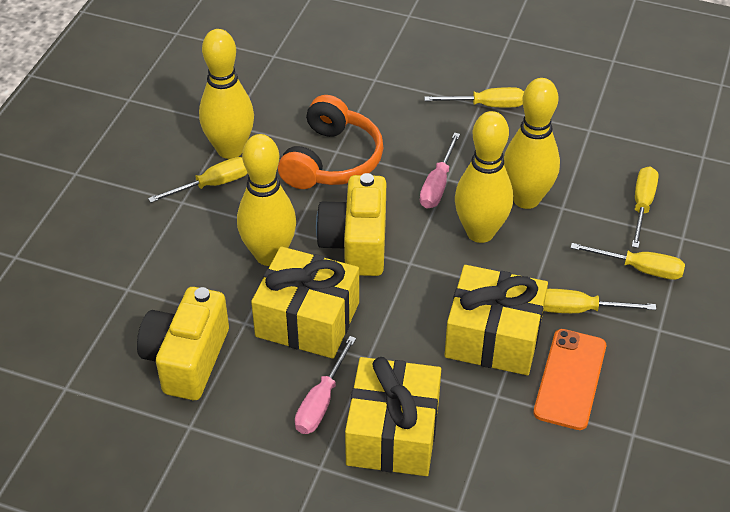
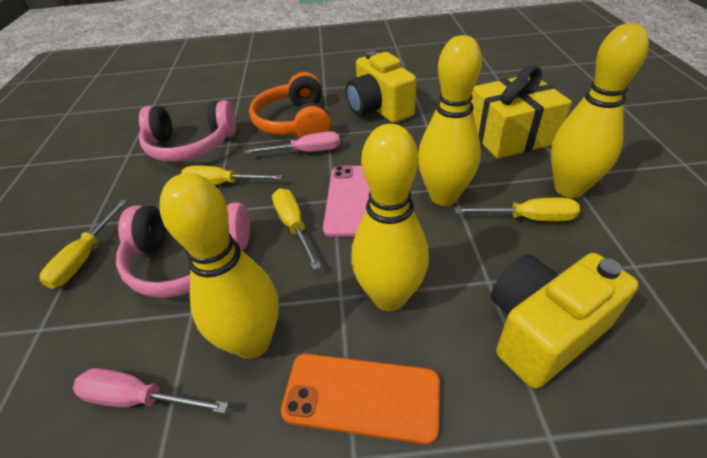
pink headphones: 0 -> 2
pink phone: 0 -> 1
yellow gift: 3 -> 1
yellow screwdriver: 5 -> 4

